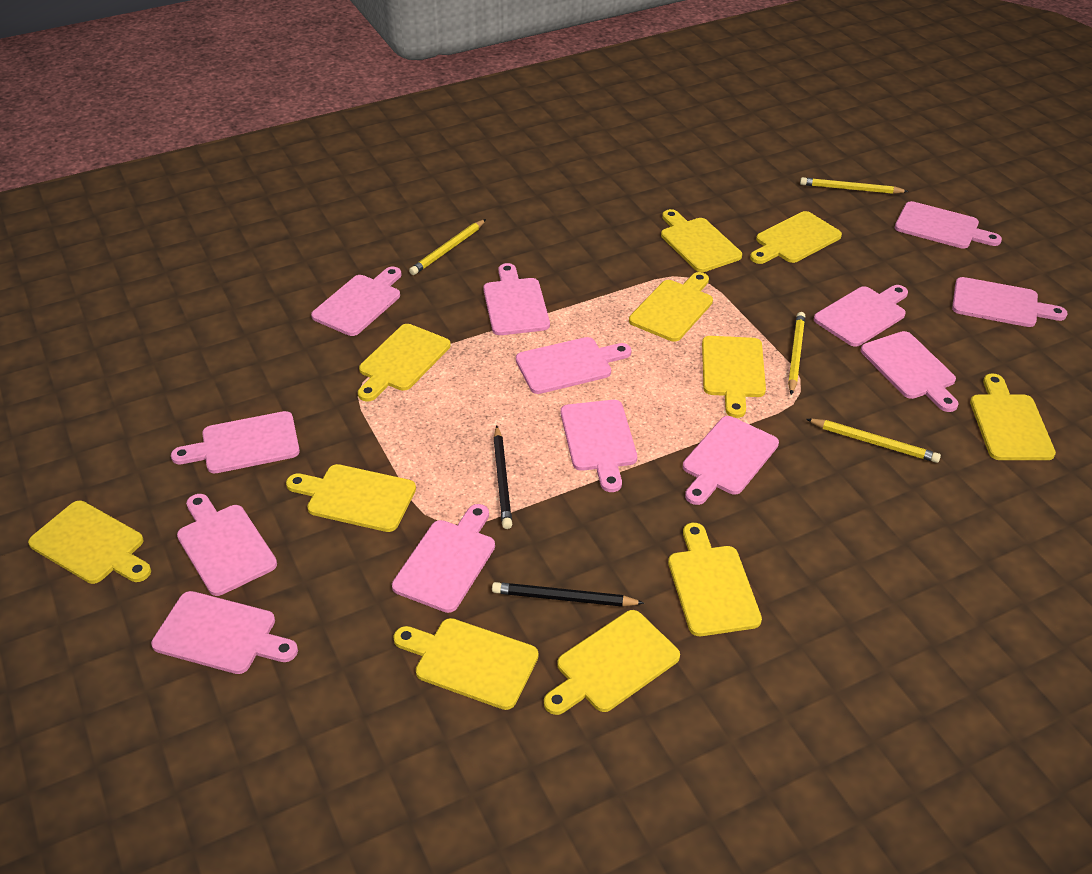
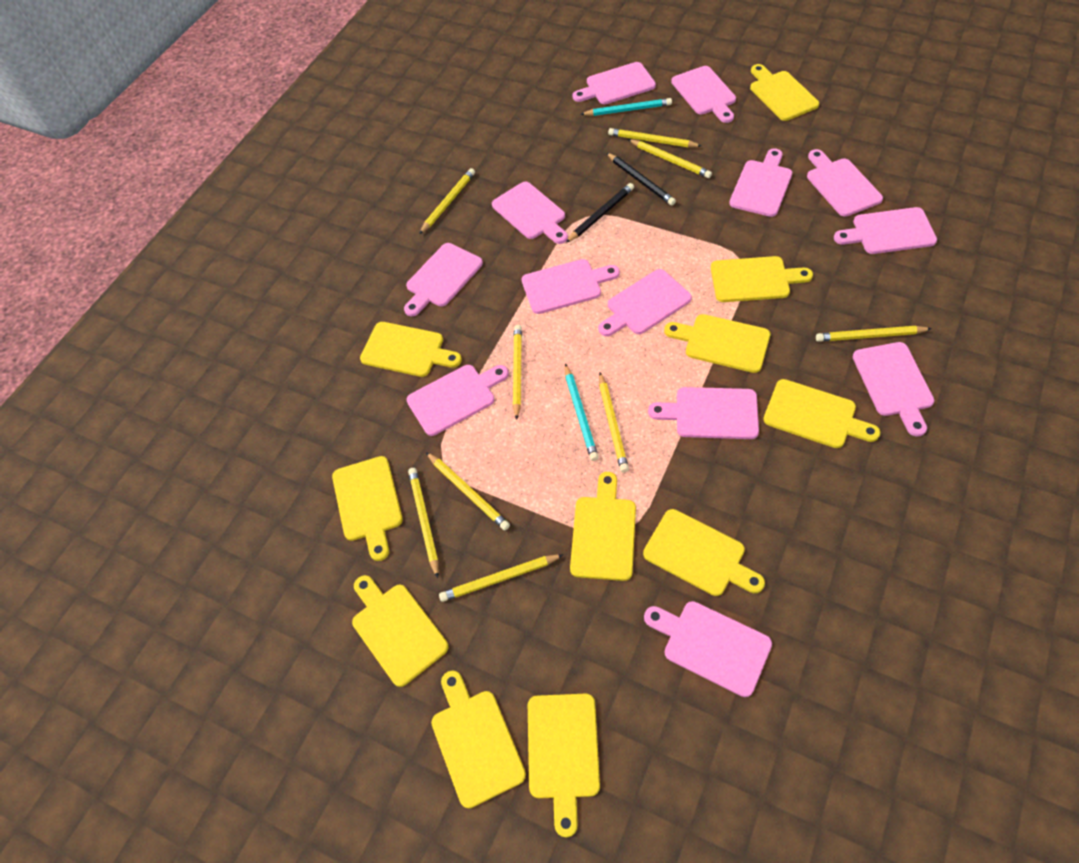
turquoise pencil: 0 -> 2
yellow pencil: 4 -> 9

